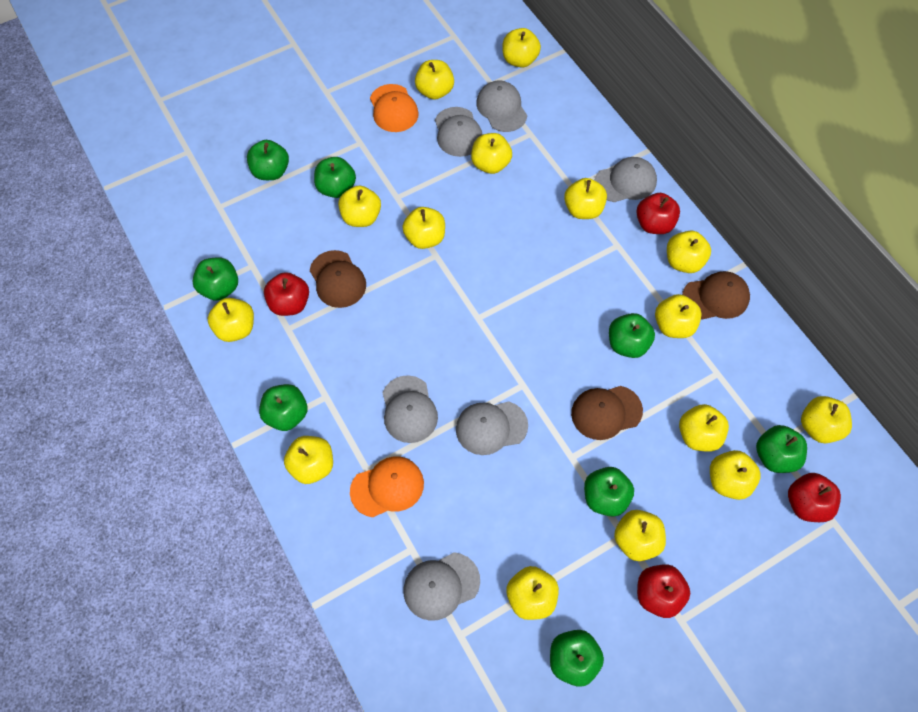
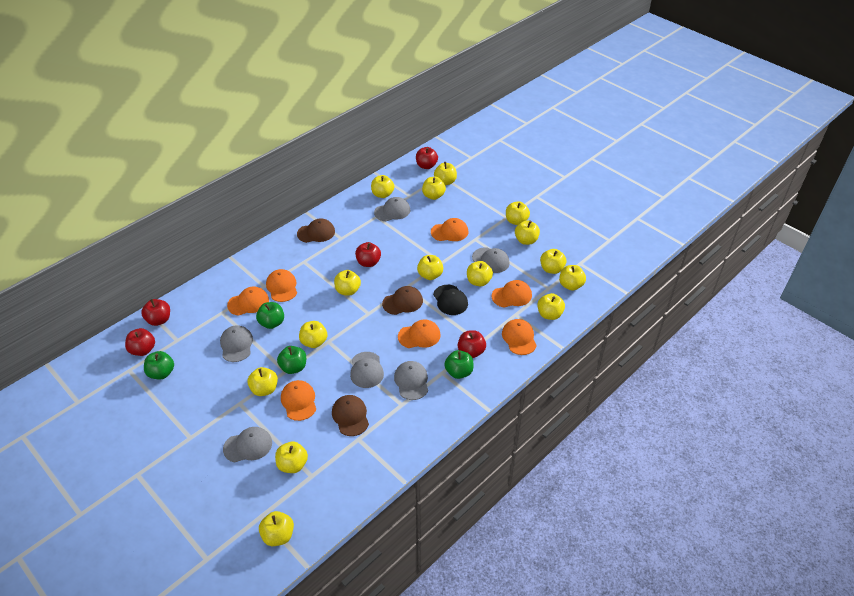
black cap: 0 -> 1
green apple: 8 -> 4
orange cap: 2 -> 7
red apple: 4 -> 5

